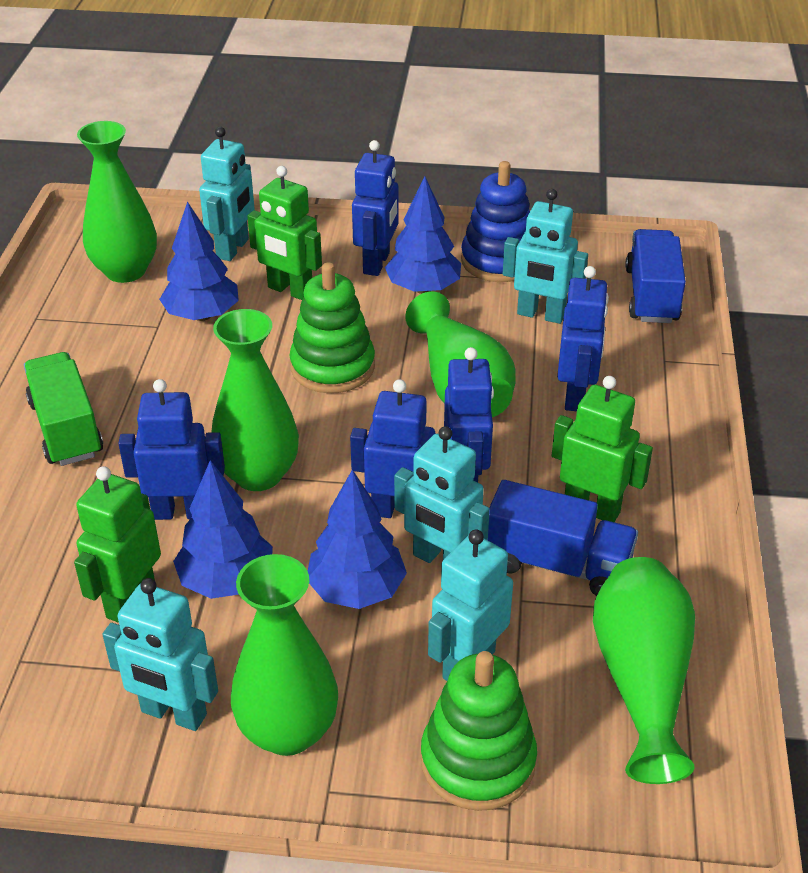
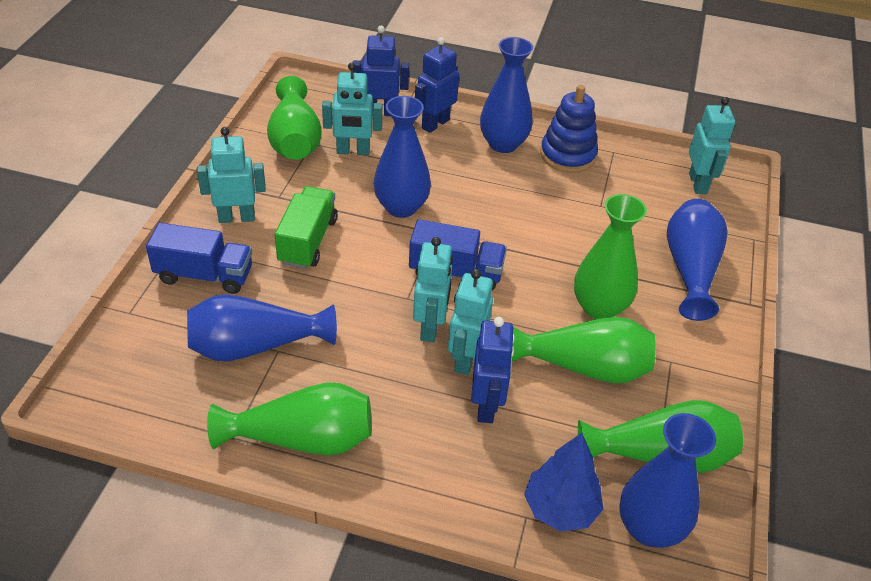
blue robot: 5 -> 3
blue tree: 4 -> 1
blue vase: 0 -> 5
green robot: 3 -> 0
green stacking toy: 2 -> 0

